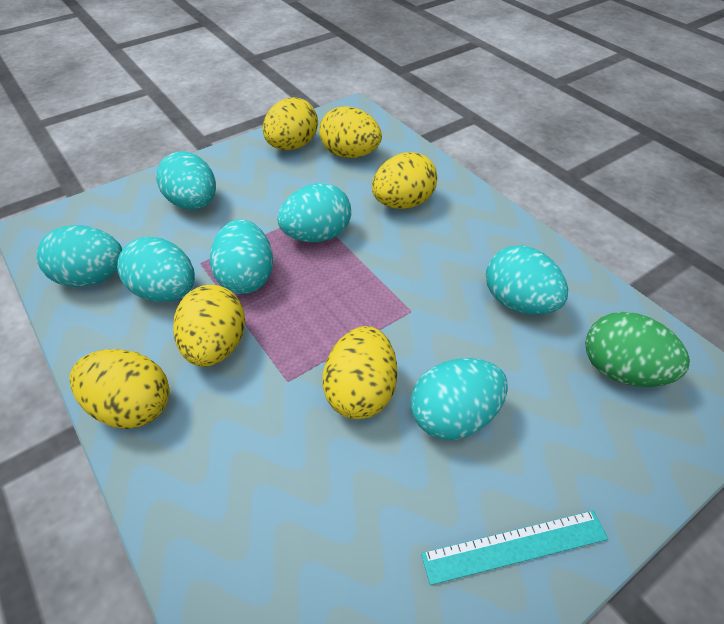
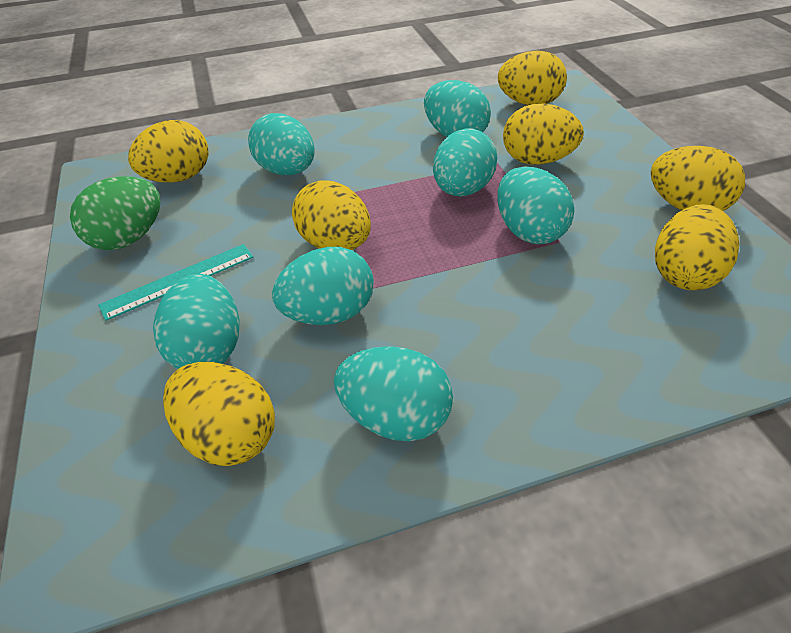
yellow egg: 6 -> 7

